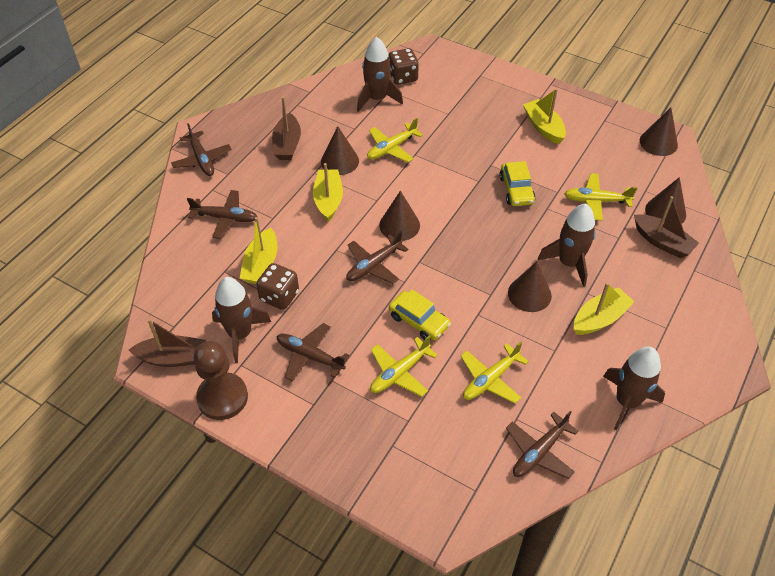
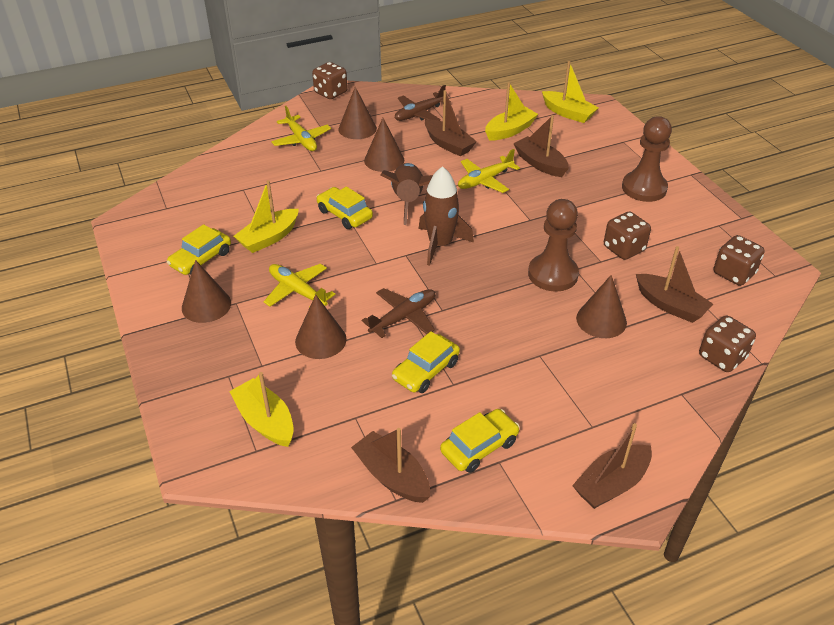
brown boat: 3 -> 5
brown dice: 2 -> 4
brown pawn: 1 -> 2
brown plane: 5 -> 2
brown rocket: 4 -> 2
yellow car: 2 -> 4
yellow plane: 4 -> 3

